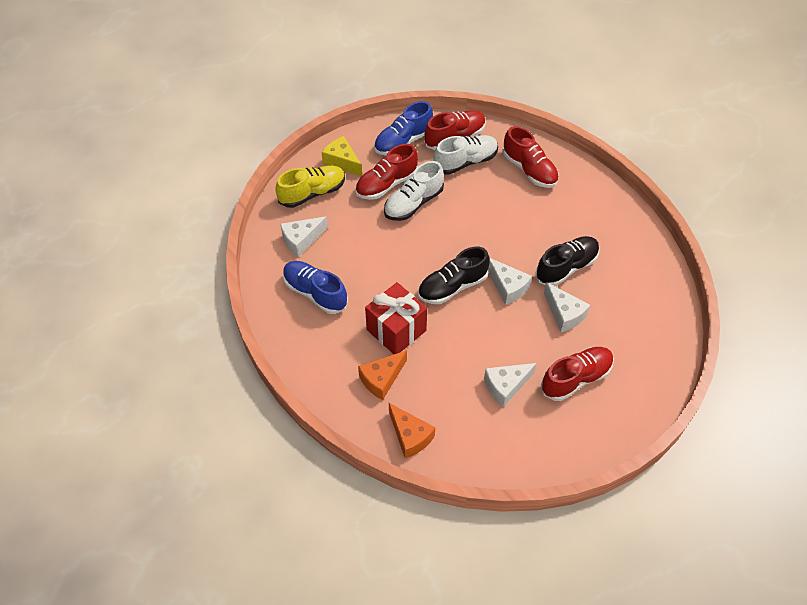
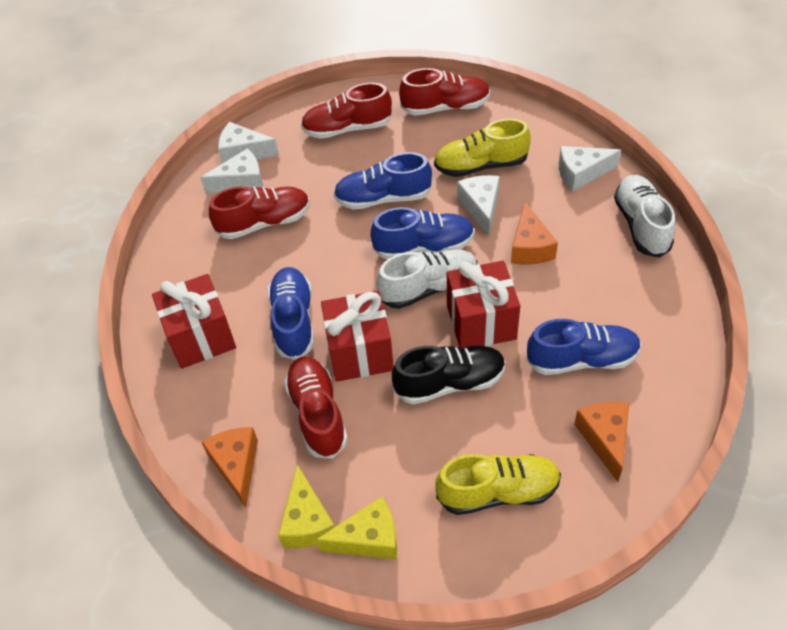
black shoe: 2 -> 1
blue shoe: 2 -> 4
orange cheese: 2 -> 3
red gift: 1 -> 3
yellow cheese: 1 -> 2
yellow shoe: 1 -> 2

